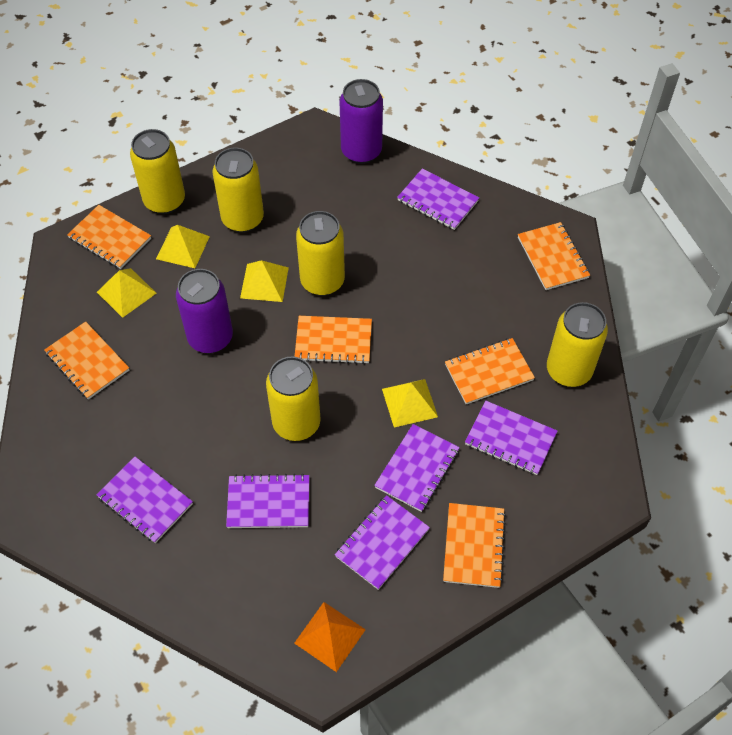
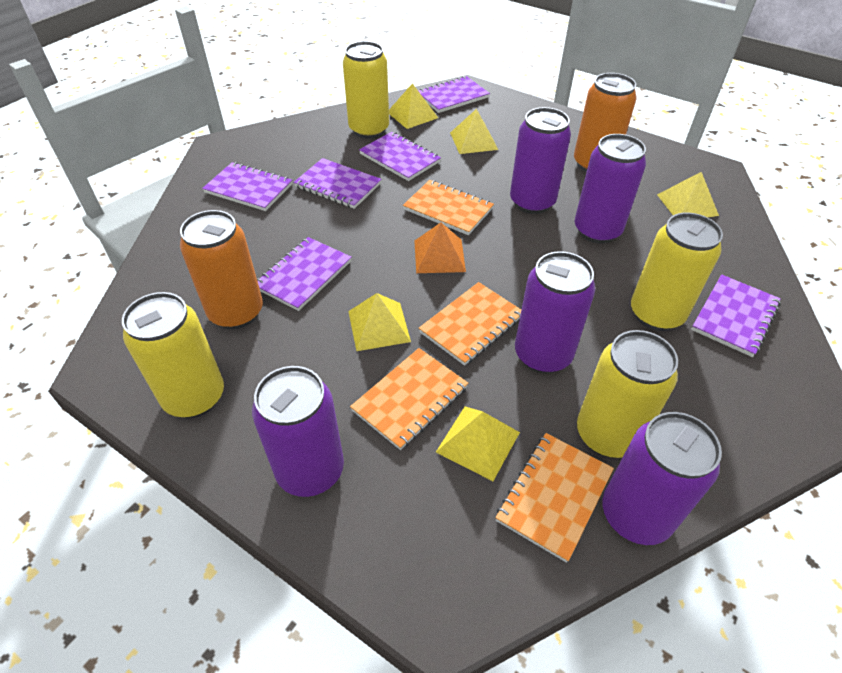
orange can: 0 -> 2
orange notebook: 6 -> 4
purple can: 2 -> 5
yellow can: 5 -> 4
yellow pyramid: 4 -> 5

